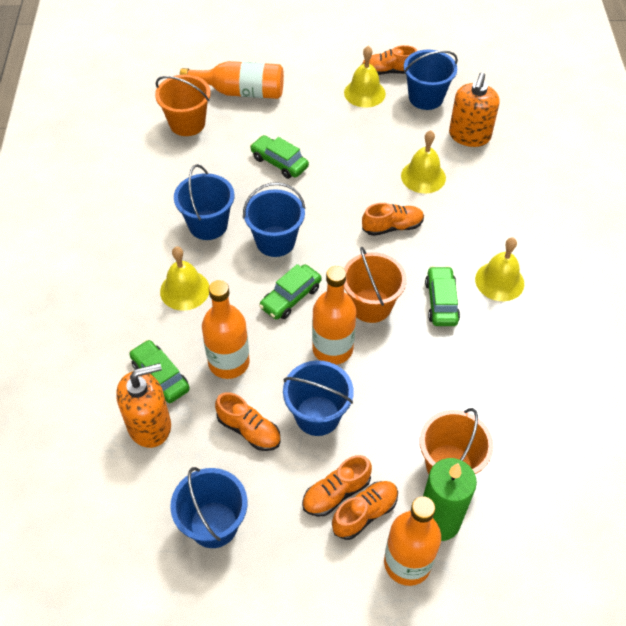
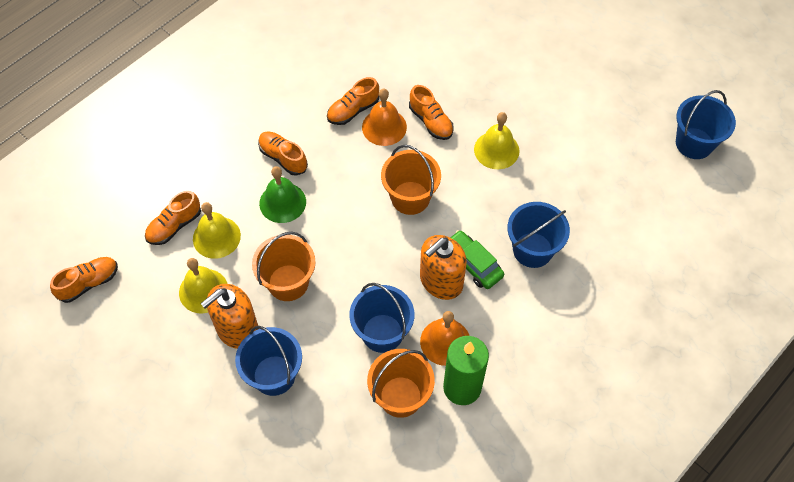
blue bucket: 5 -> 4
green bell: 0 -> 1
green car: 4 -> 1
orange bell: 0 -> 2
orange bottle: 4 -> 0
yellow bell: 4 -> 3

